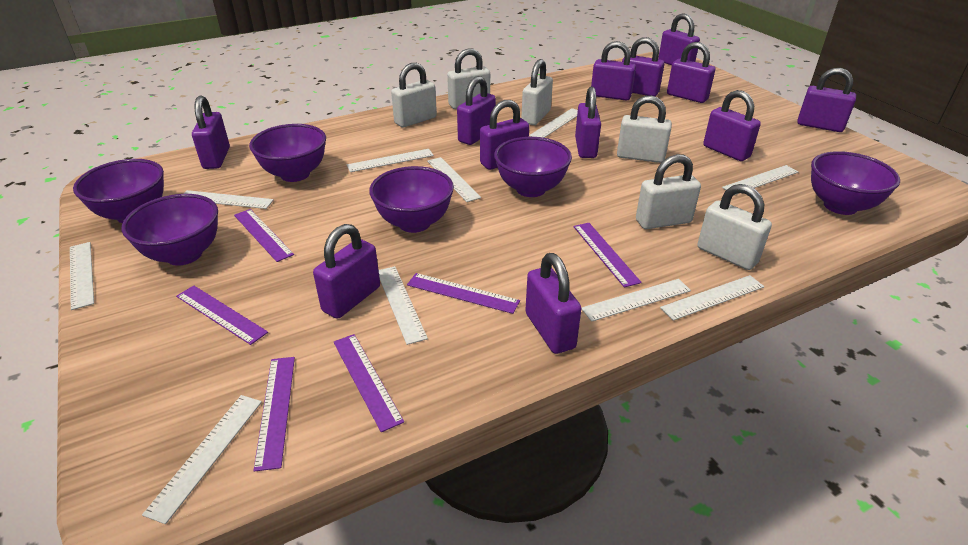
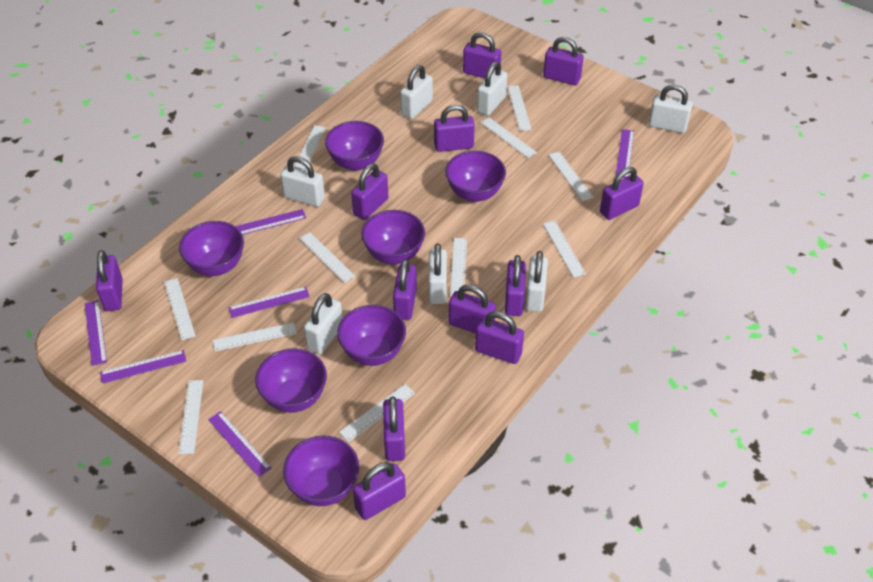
purple bowl: 6 -> 7
white padlock: 6 -> 7
white ruler: 10 -> 11

